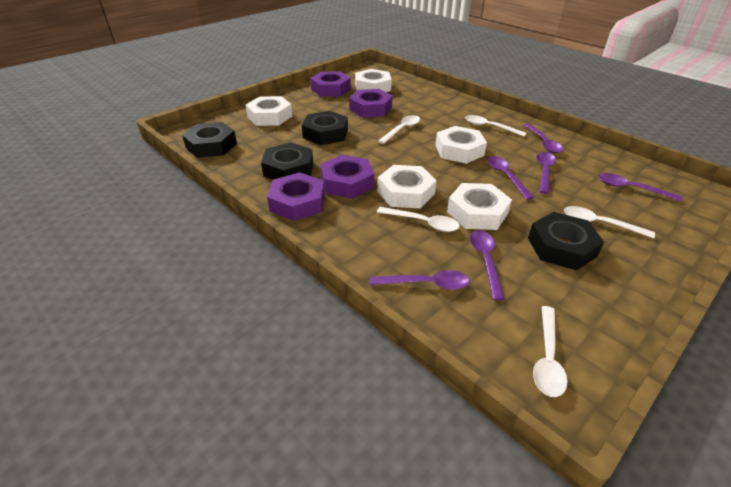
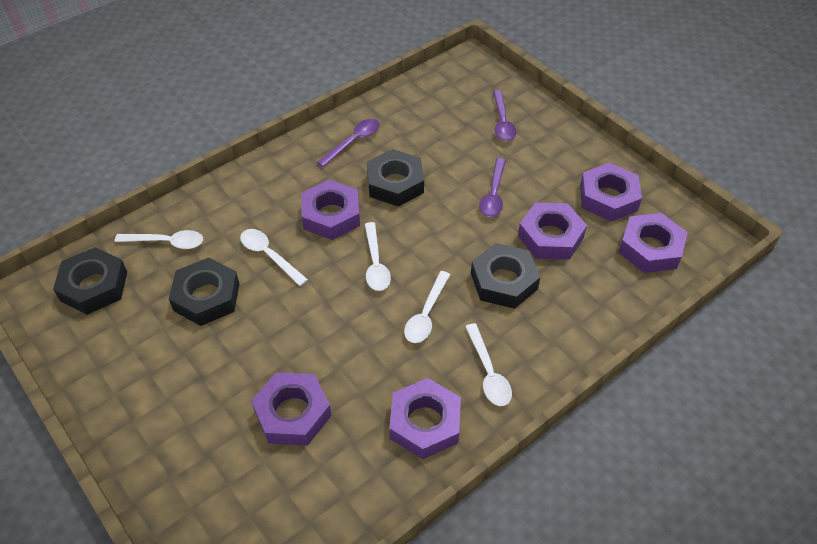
purple nut: 4 -> 6
purple spoon: 6 -> 3
white nut: 5 -> 0

